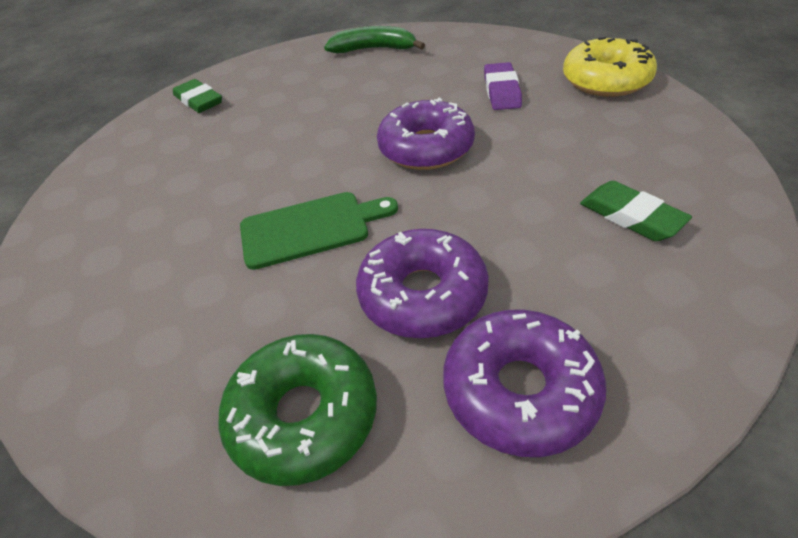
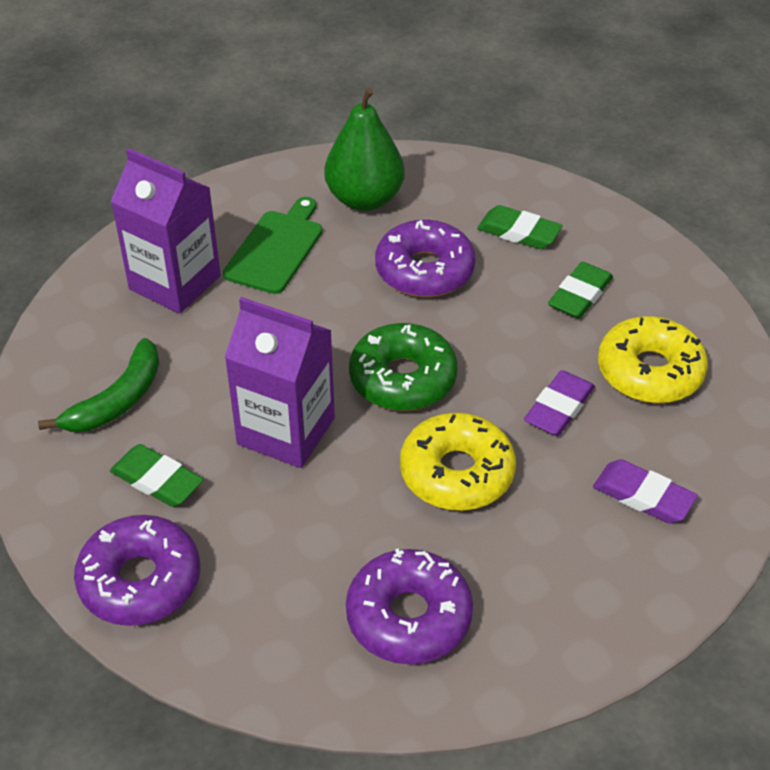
green eraser: 2 -> 3
green pear: 0 -> 1
purple carton: 0 -> 2
purple eraser: 1 -> 2
yellow donut: 1 -> 2

